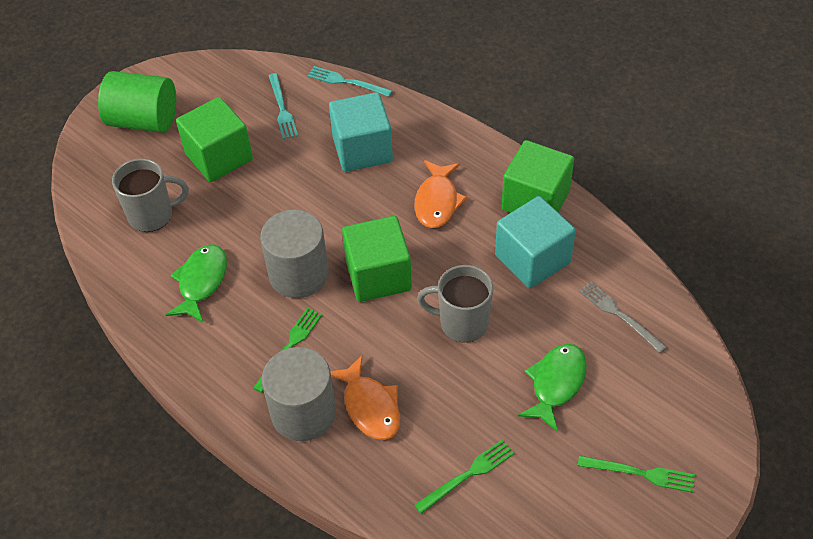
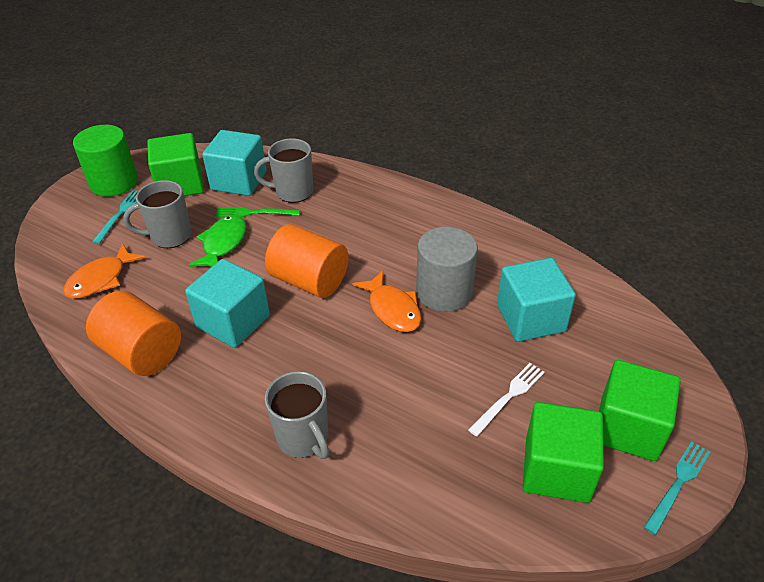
green fish: 2 -> 1
green fork: 3 -> 1
grey cylinder: 2 -> 1
grey fork: 1 -> 0
grey mug: 2 -> 3
orange cylinder: 0 -> 2
turquoise cube: 2 -> 3
white fork: 0 -> 1

